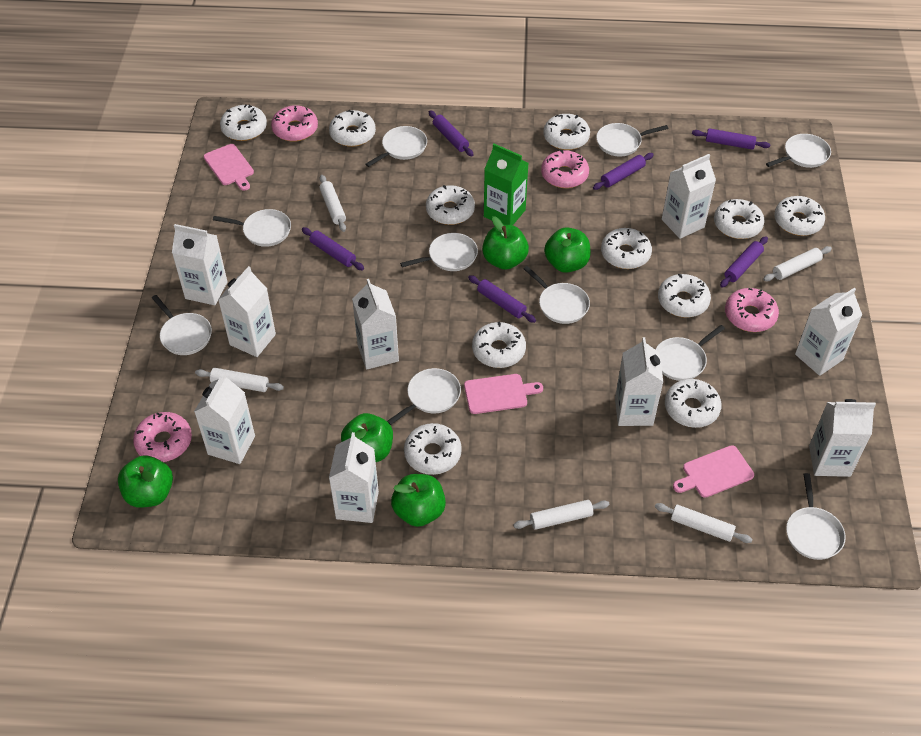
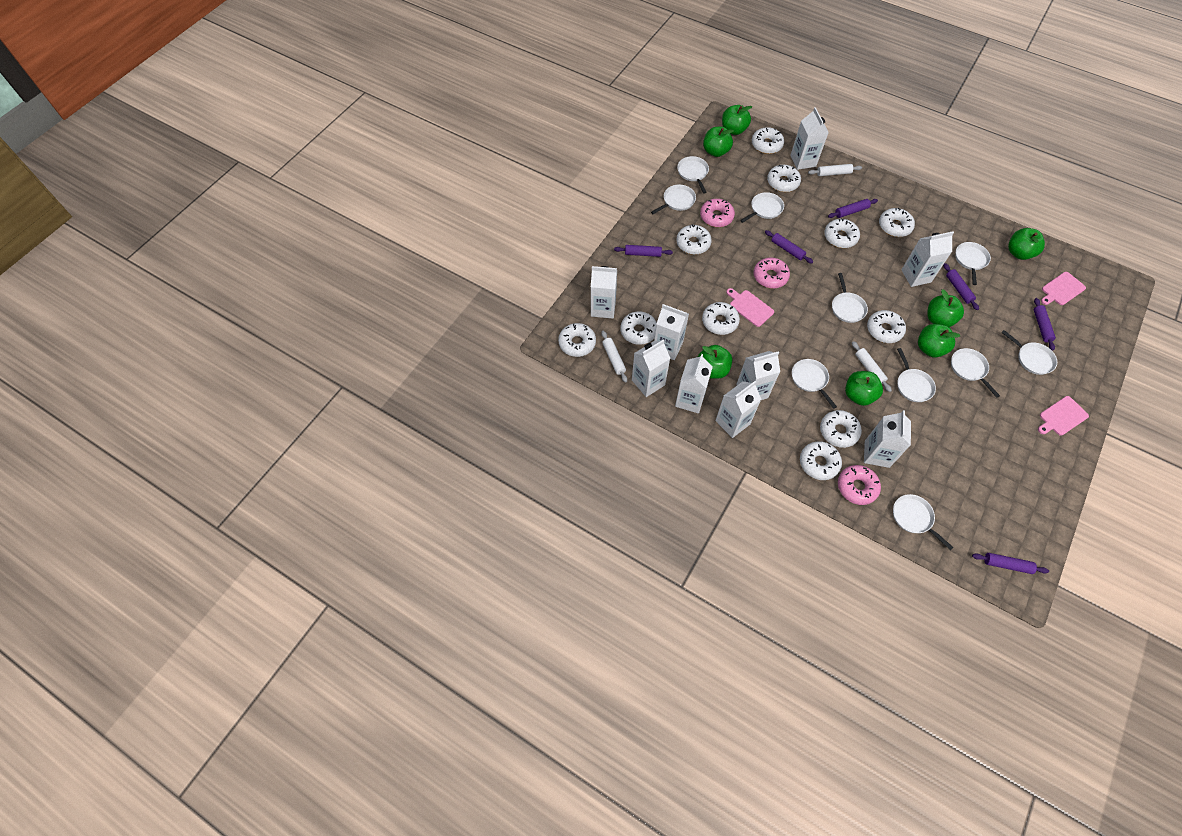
green apple: 5 -> 7
green carton: 1 -> 0
pink donut: 4 -> 3
white rolling pin: 5 -> 3

